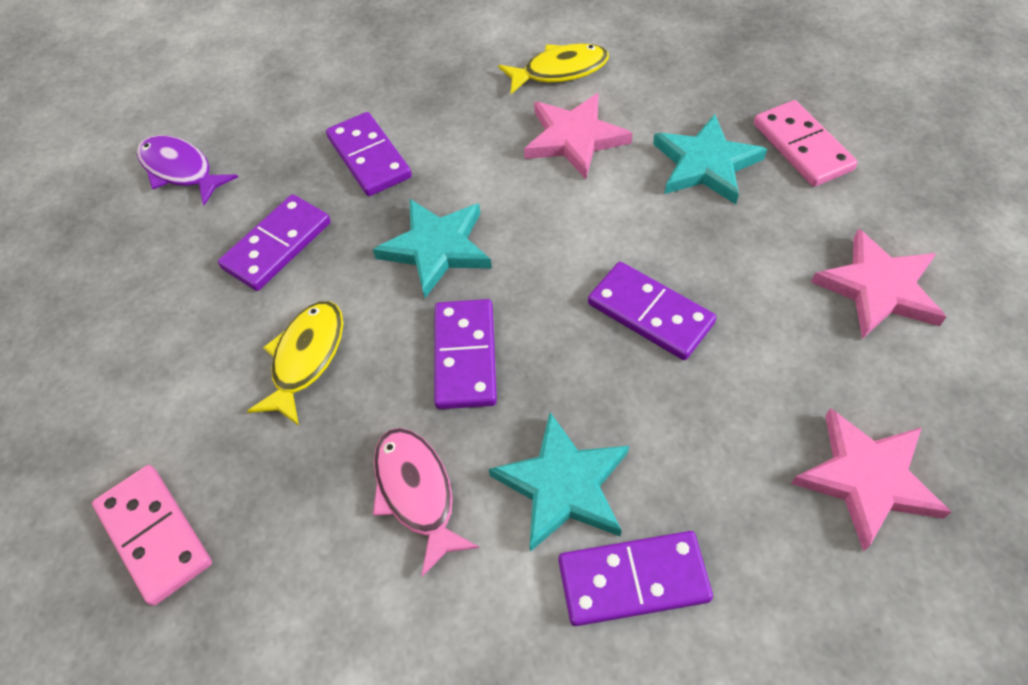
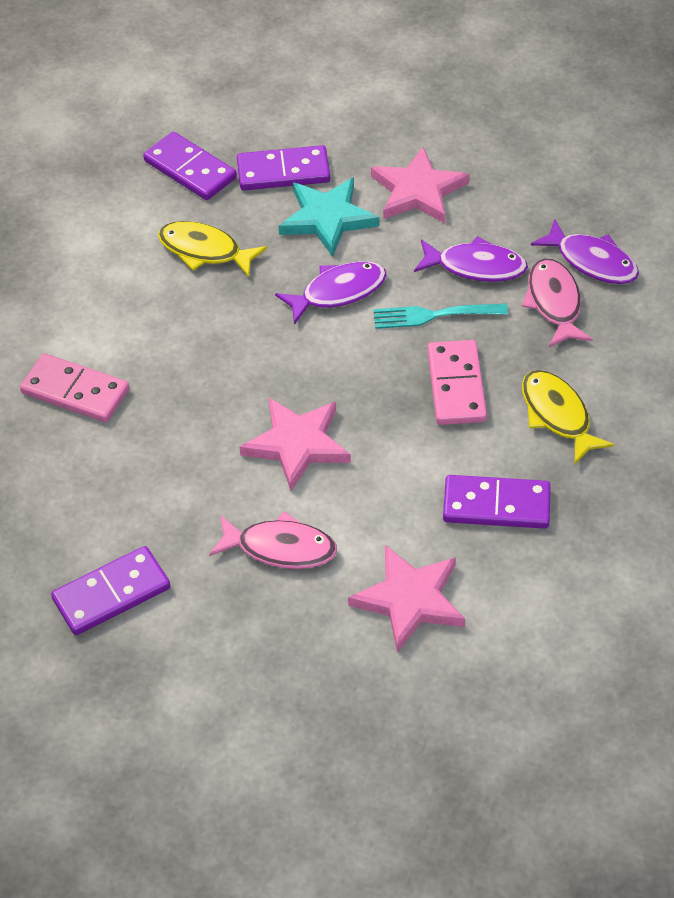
pink fish: 1 -> 2
purple domino: 5 -> 4
purple fish: 1 -> 3
turquoise fork: 0 -> 1
turquoise star: 3 -> 1

